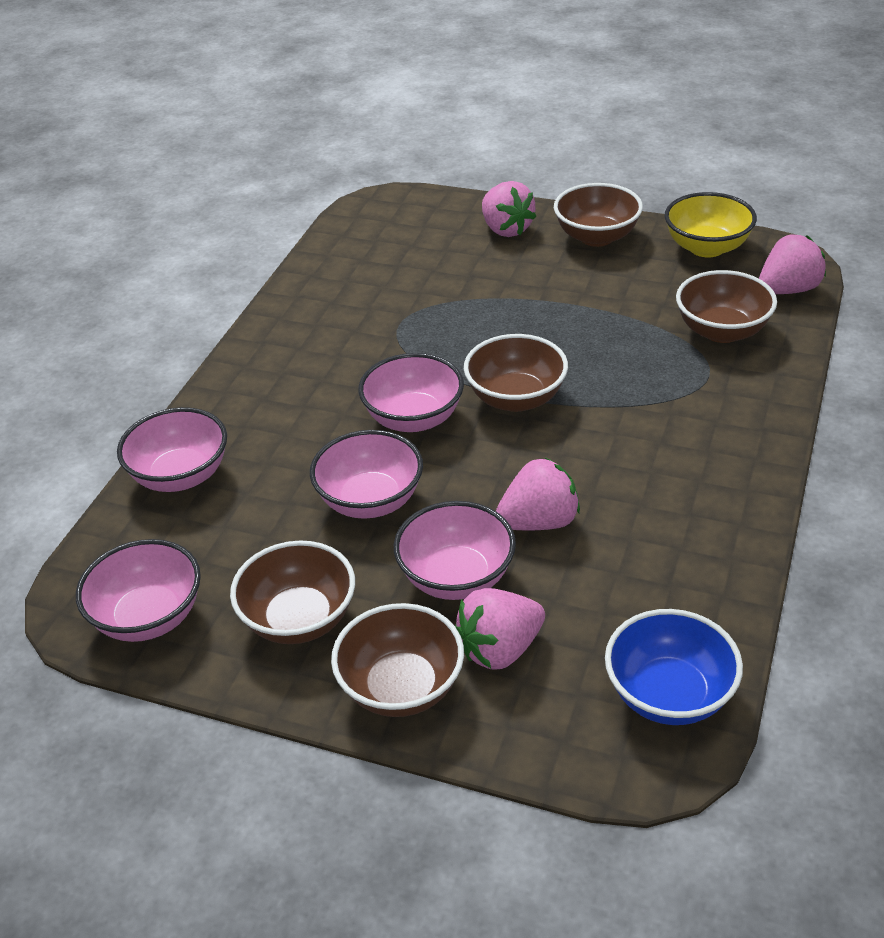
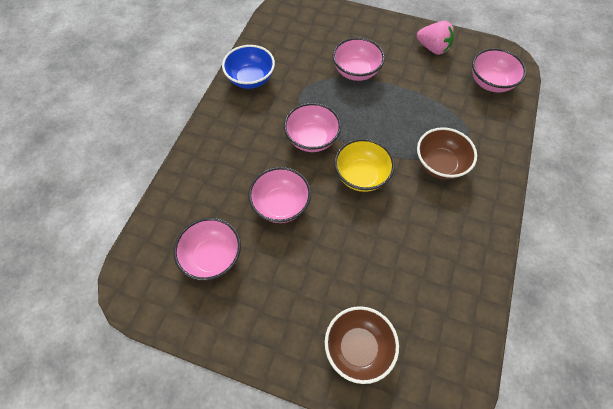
brown bowl: 5 -> 2
pink strawberry: 4 -> 1

